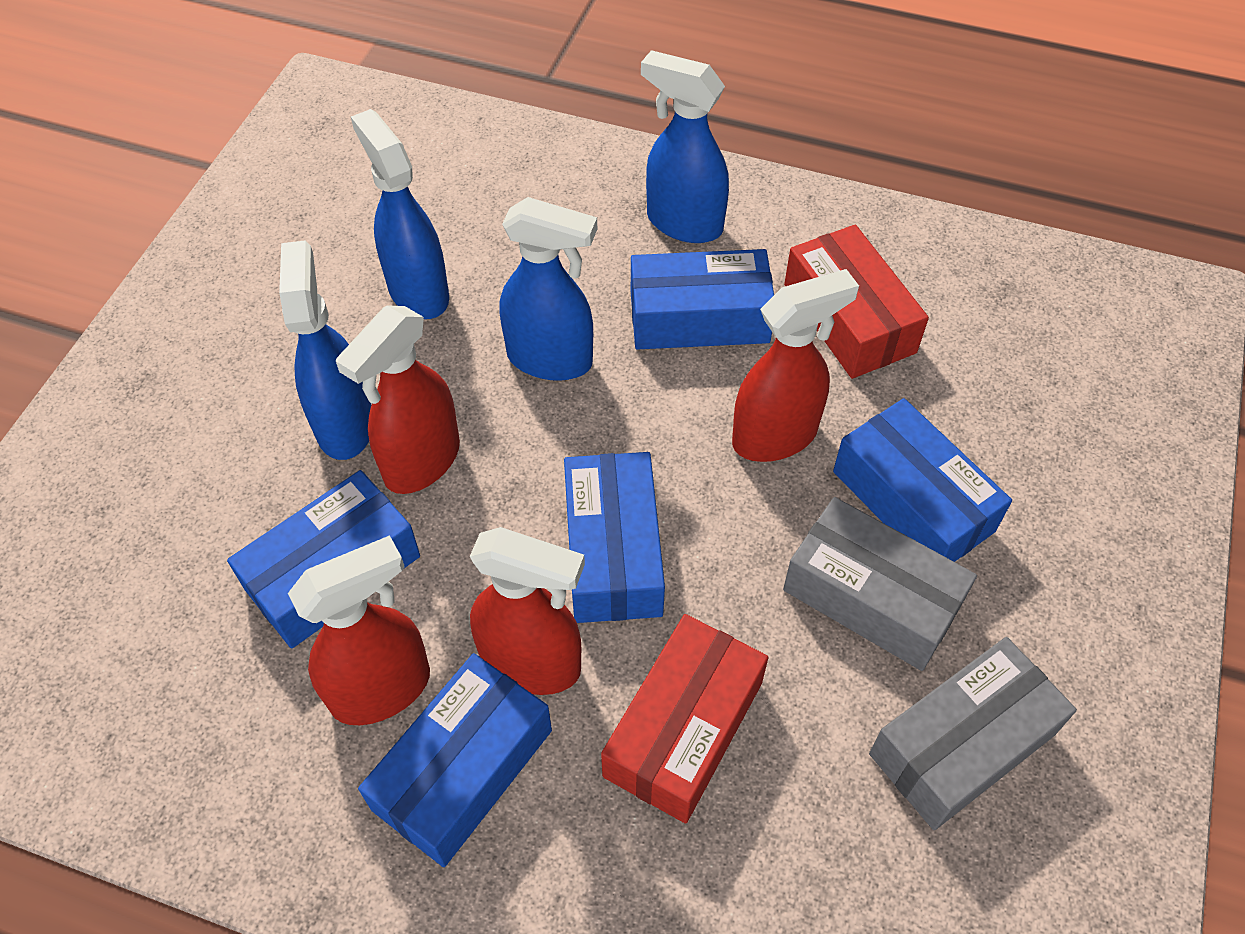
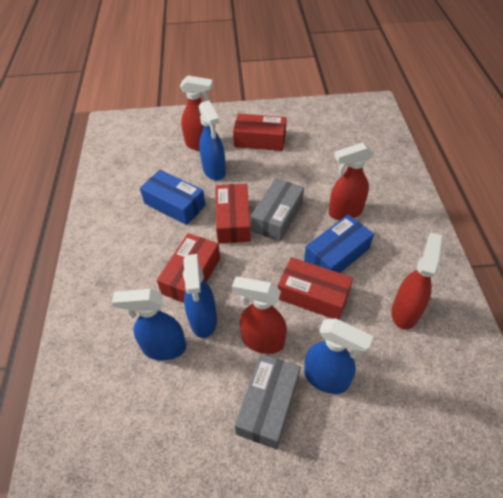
blue box: 5 -> 2
red box: 2 -> 4

